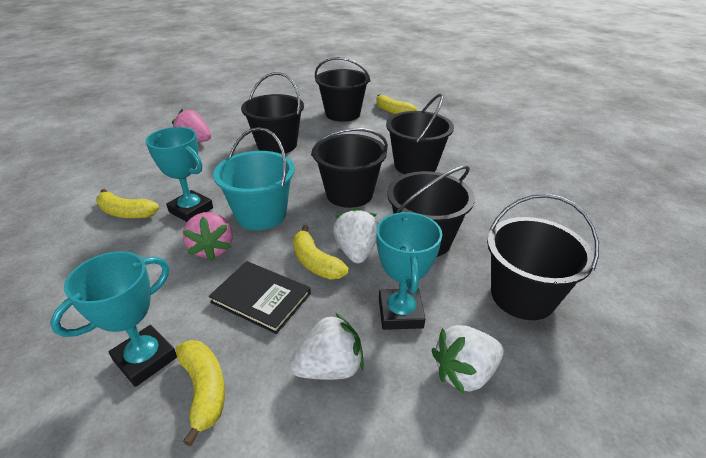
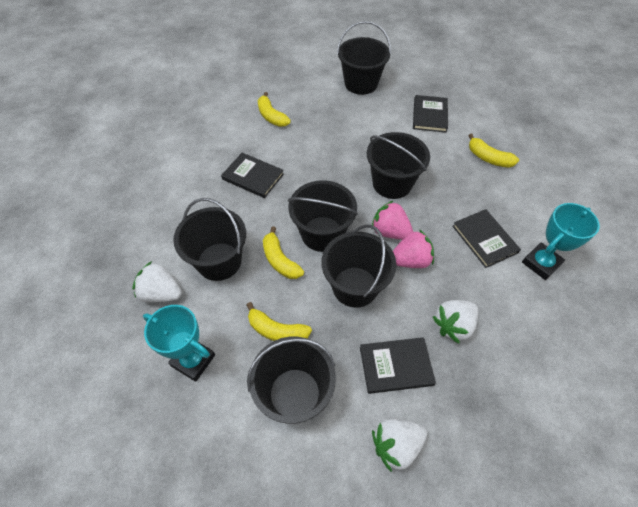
black book: 1 -> 4
turquoise bucket: 1 -> 0
turquoise trophy: 3 -> 2

